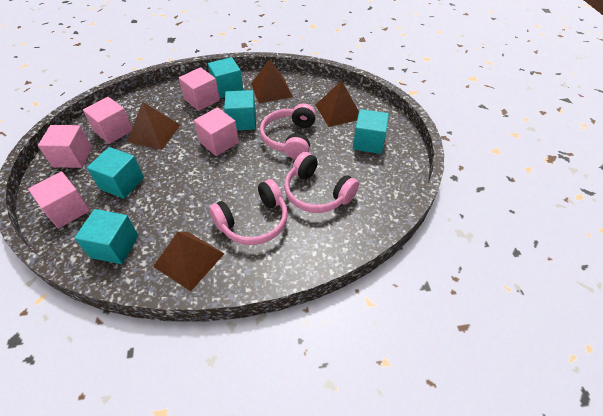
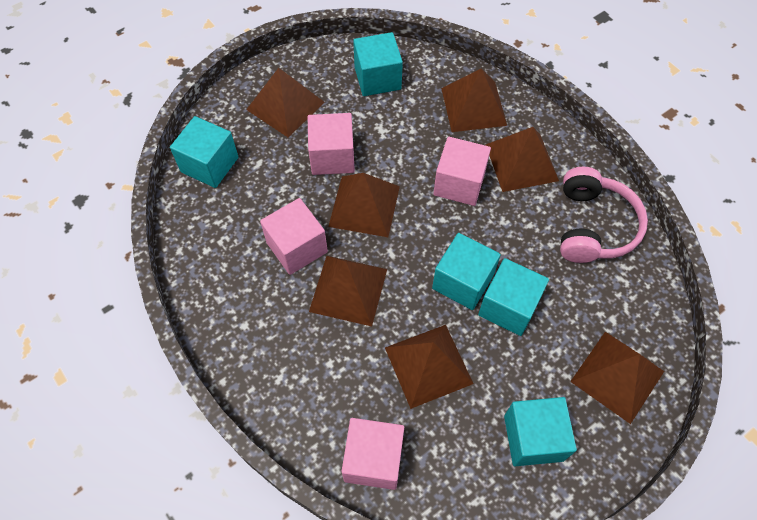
brown pyramid: 4 -> 7
pink cube: 5 -> 4
pink headphones: 3 -> 1

